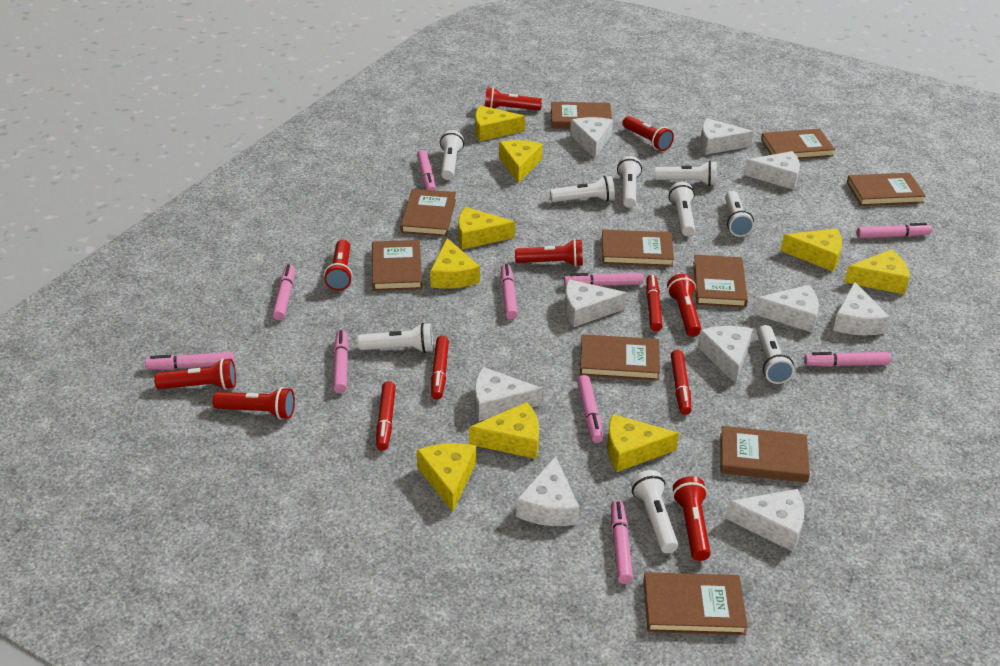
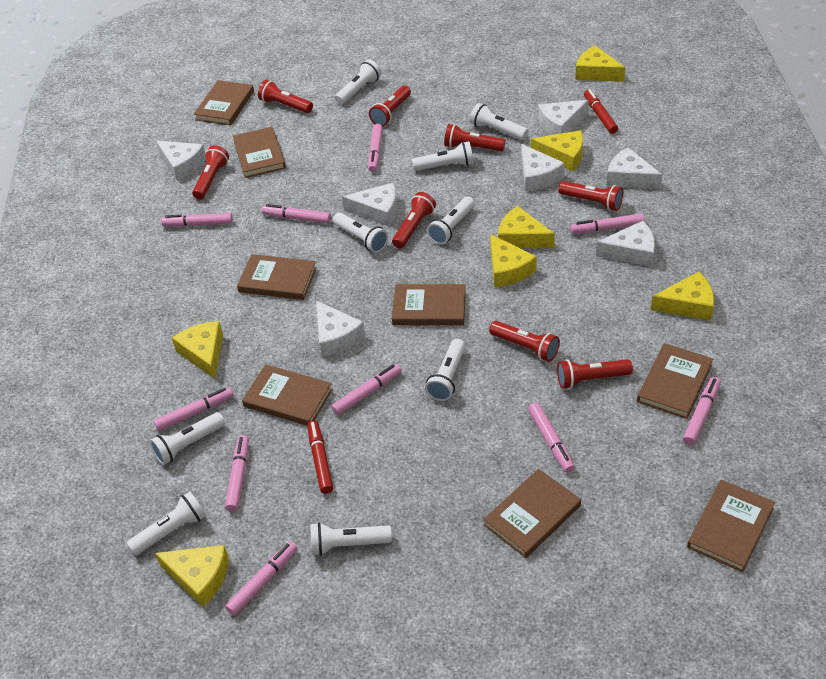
brown book: 10 -> 8
red marker: 4 -> 2
white cheese: 10 -> 7
yellow cheese: 9 -> 7

